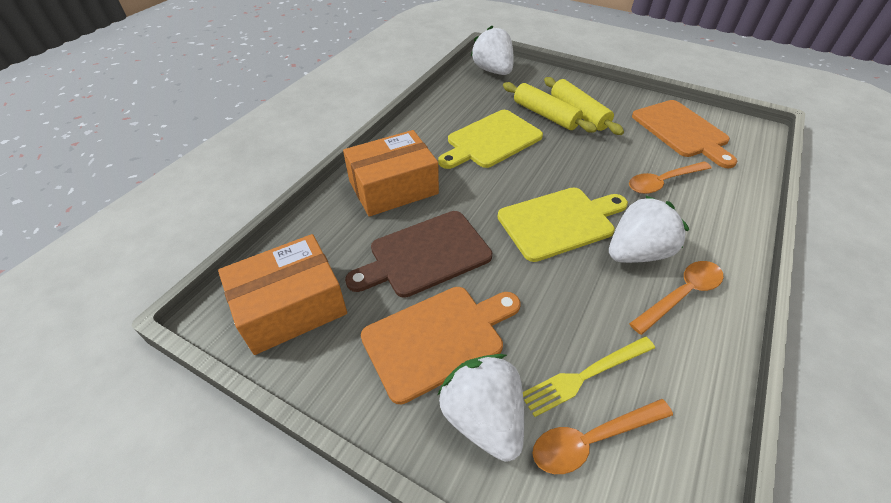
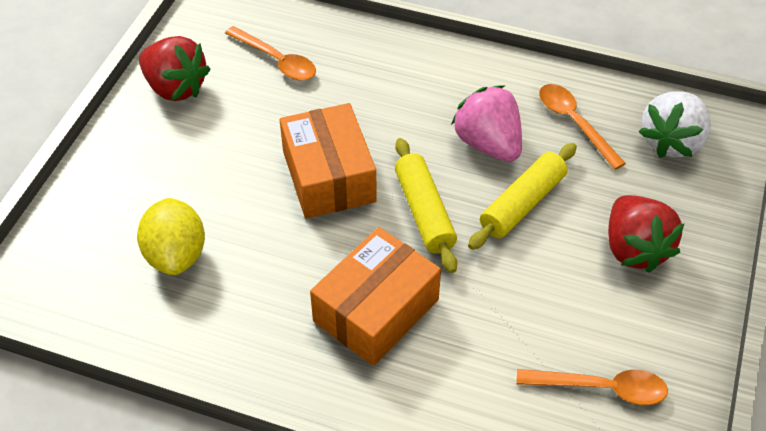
brown cutting board: 1 -> 0
orange cutting board: 2 -> 0
pink strawberry: 0 -> 1
red strawberry: 0 -> 2
white strawberry: 3 -> 1
yellow cutting board: 2 -> 0
yellow fork: 1 -> 0
yellow lemon: 0 -> 1

